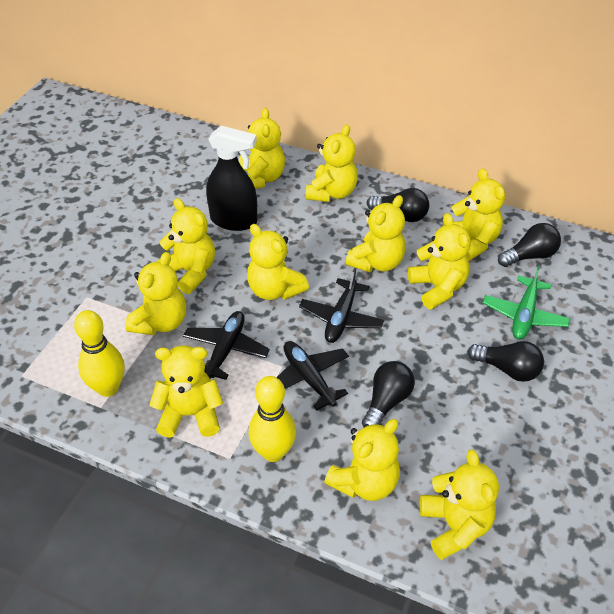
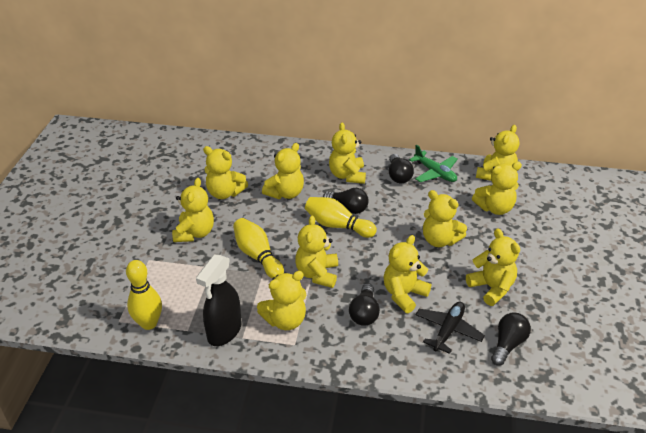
black plane: 3 -> 1
yellow bowling pin: 2 -> 3

